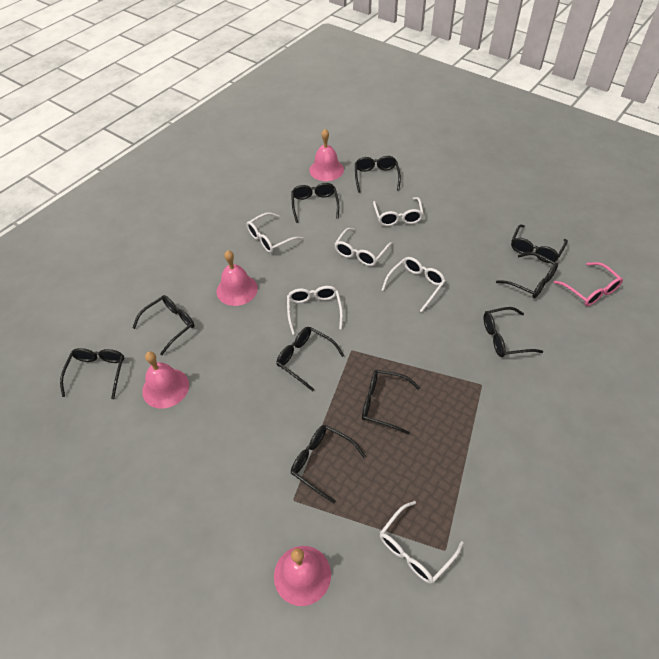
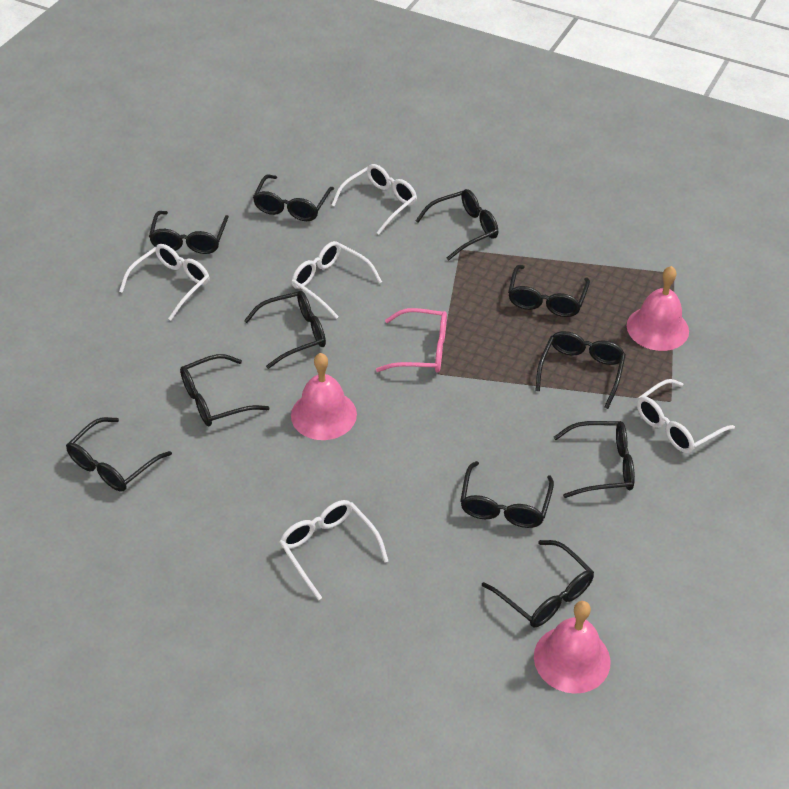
black glasses: 10 -> 11
pink bell: 4 -> 3
white glasses: 6 -> 5

